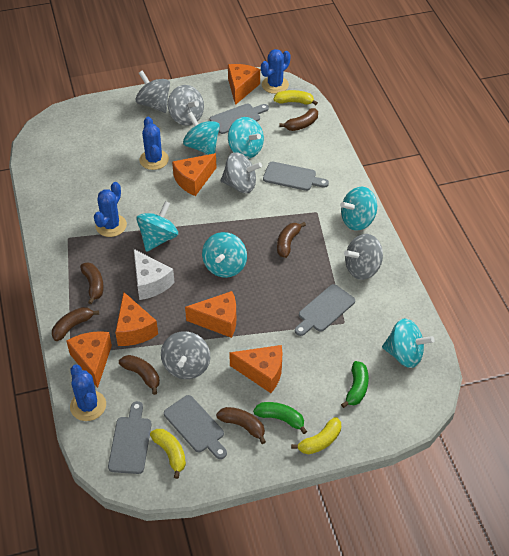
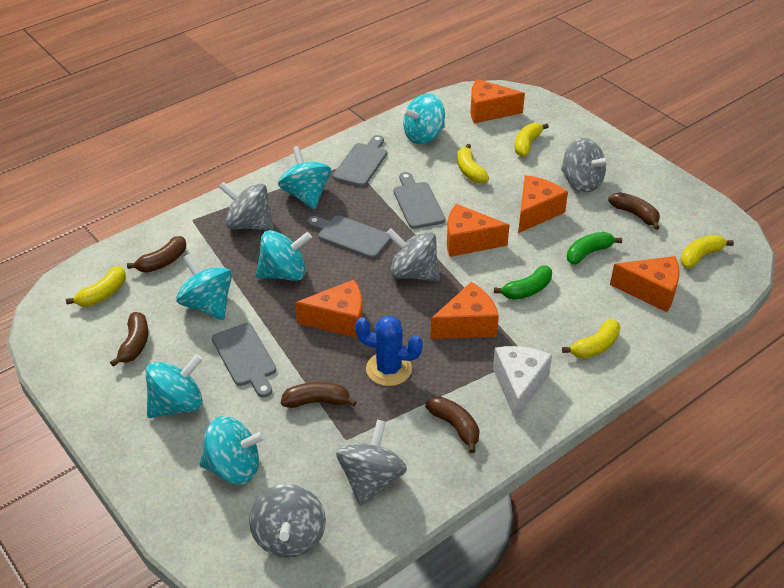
blue cactus: 4 -> 1
brown banana: 6 -> 5
grey cutting board: 5 -> 4
yellow banana: 3 -> 5

